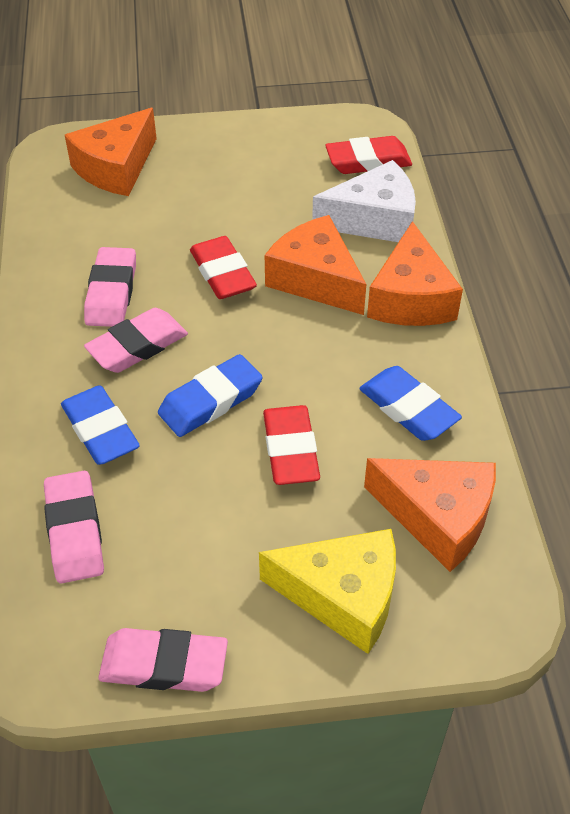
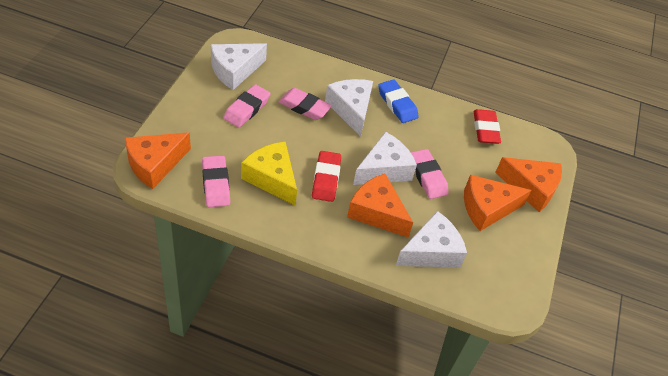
blue eraser: 3 -> 1
red eraser: 3 -> 2
white cheese: 1 -> 4

